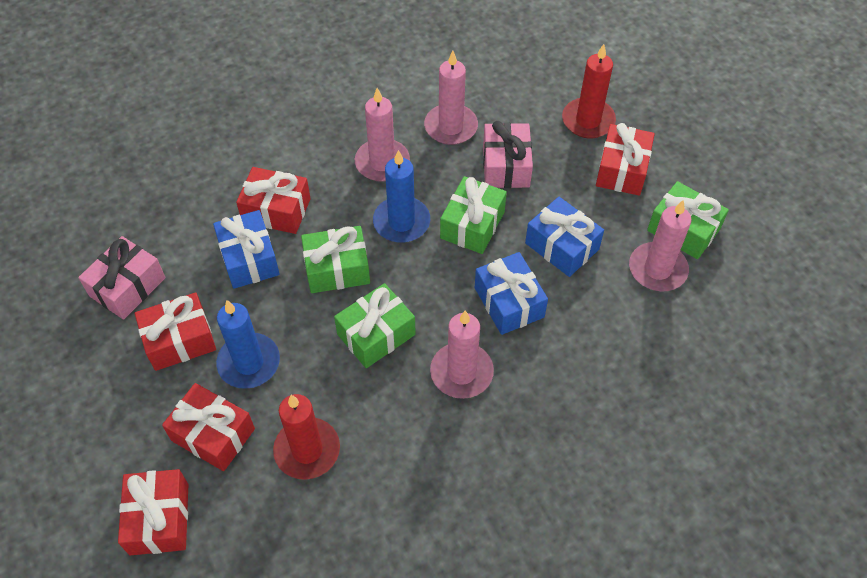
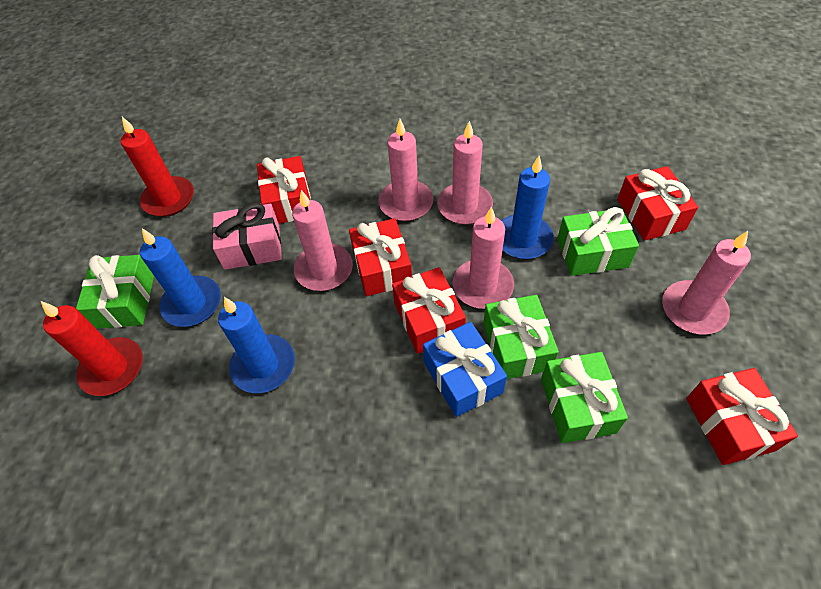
blue candle: 2 -> 3
blue gift: 3 -> 1
pink candle: 4 -> 5
pink gift: 2 -> 1

